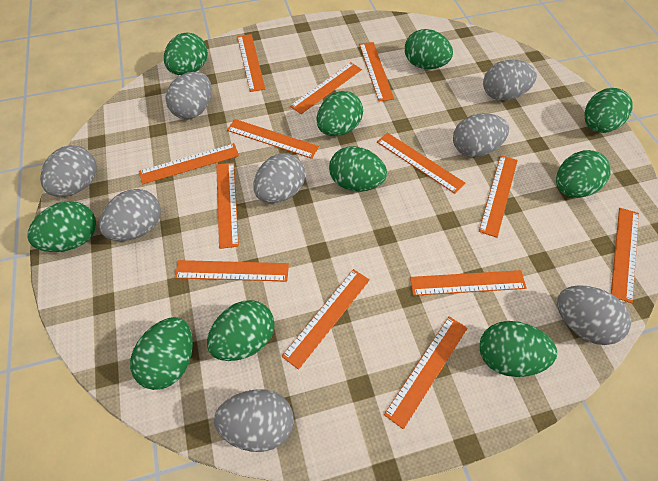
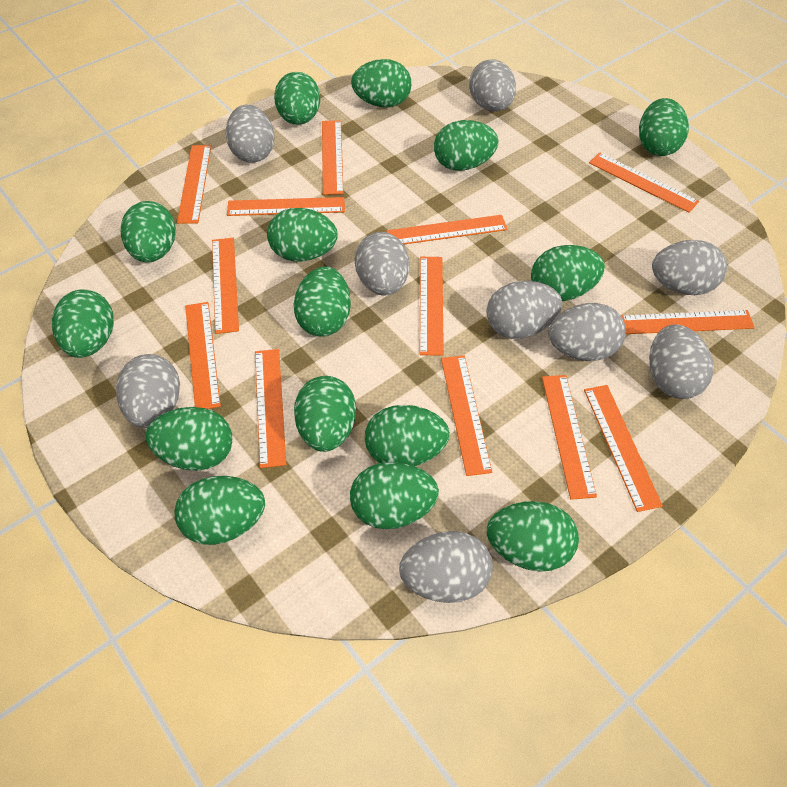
green egg: 10 -> 15
grey egg: 8 -> 9

